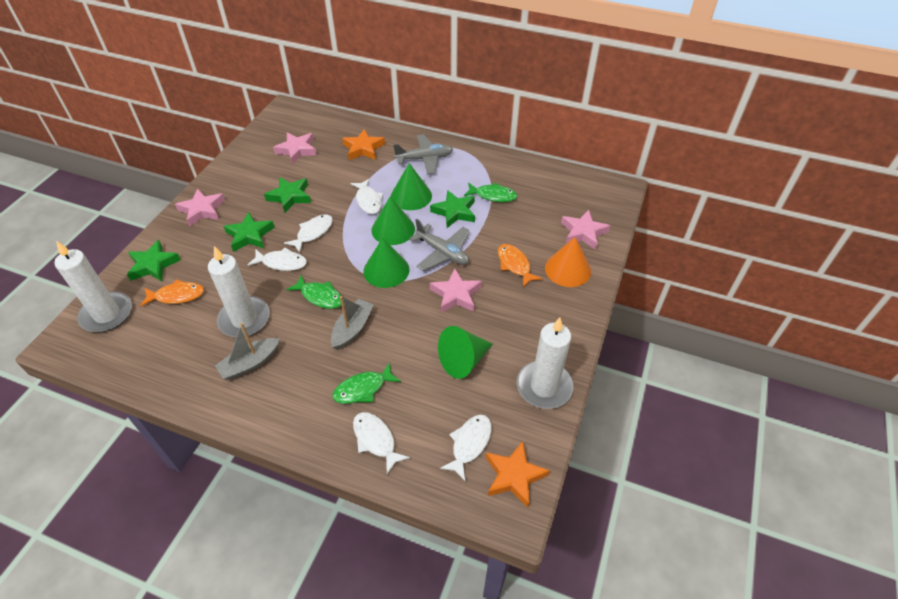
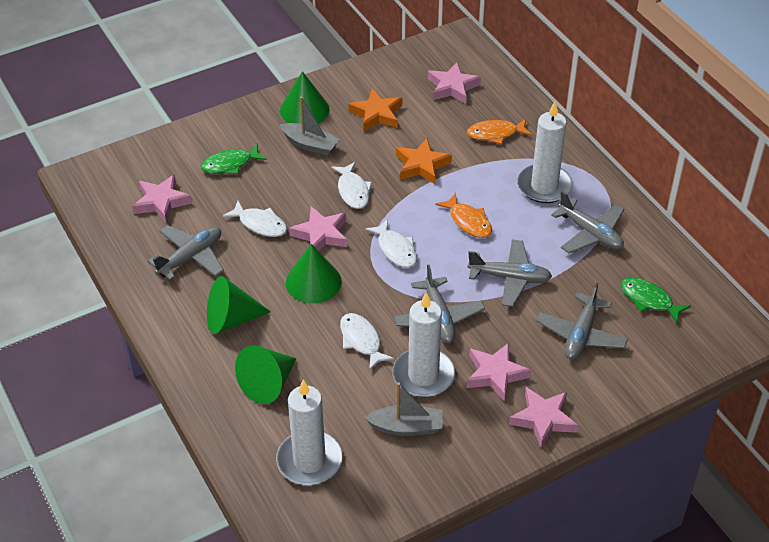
green fish: 3 -> 2
green star: 4 -> 0
grey plane: 2 -> 5
orange cone: 1 -> 0
pink star: 4 -> 5
white fish: 5 -> 4

